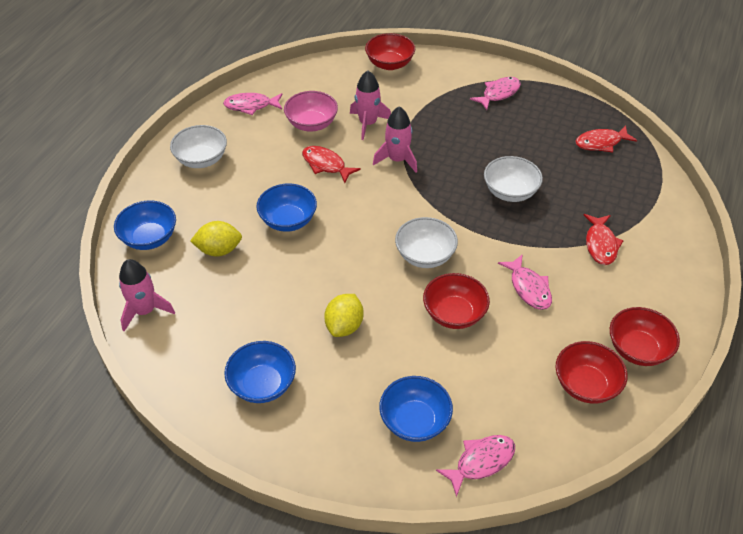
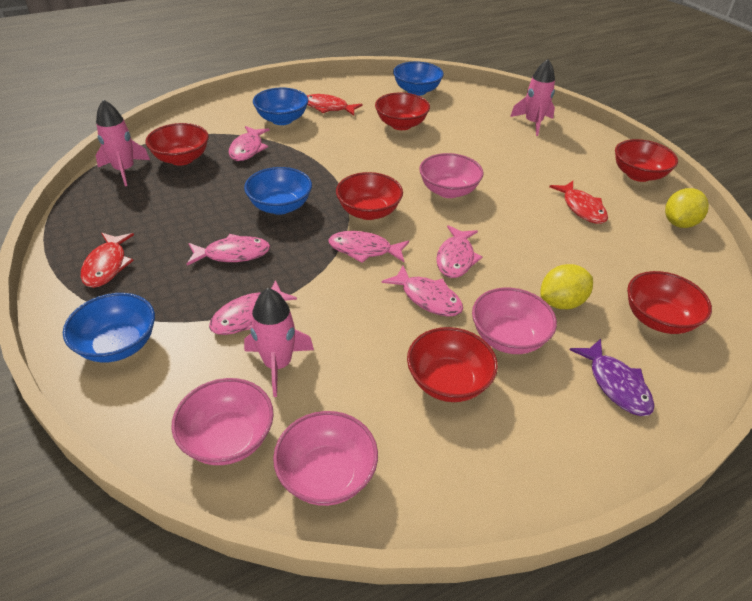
pink bowl: 1 -> 4
pink fish: 4 -> 6
purple fish: 0 -> 1
red bowl: 4 -> 6
white bowl: 3 -> 0

